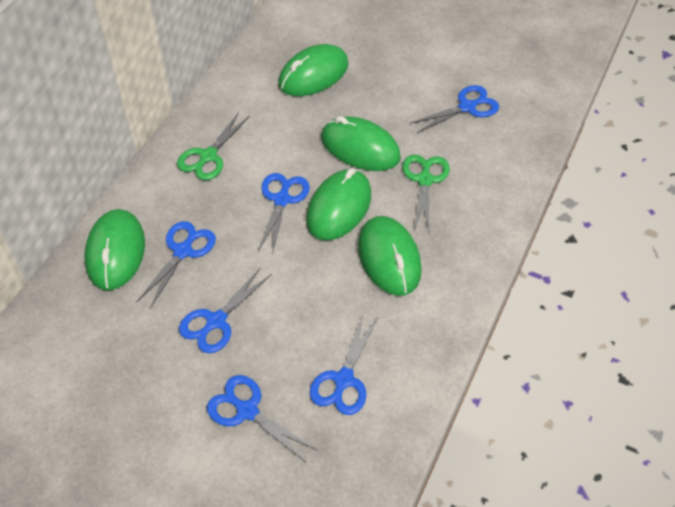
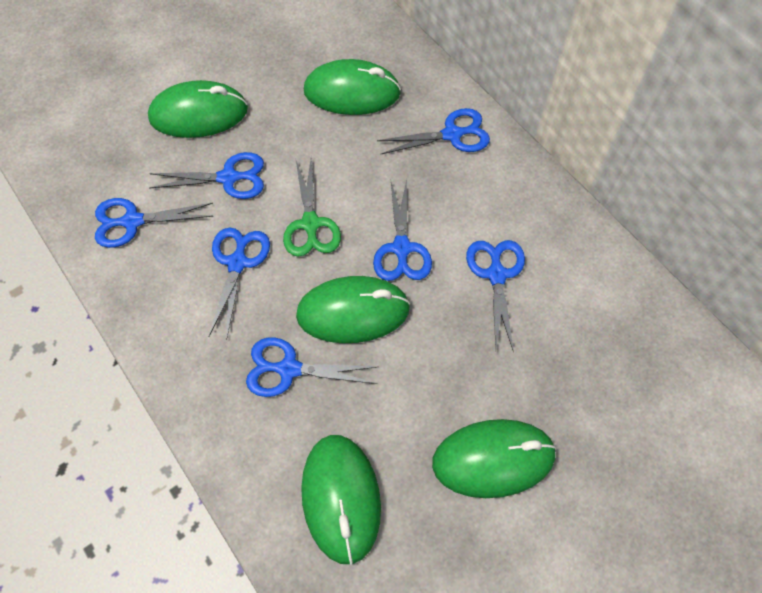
blue scissors: 6 -> 7
green scissors: 2 -> 1

